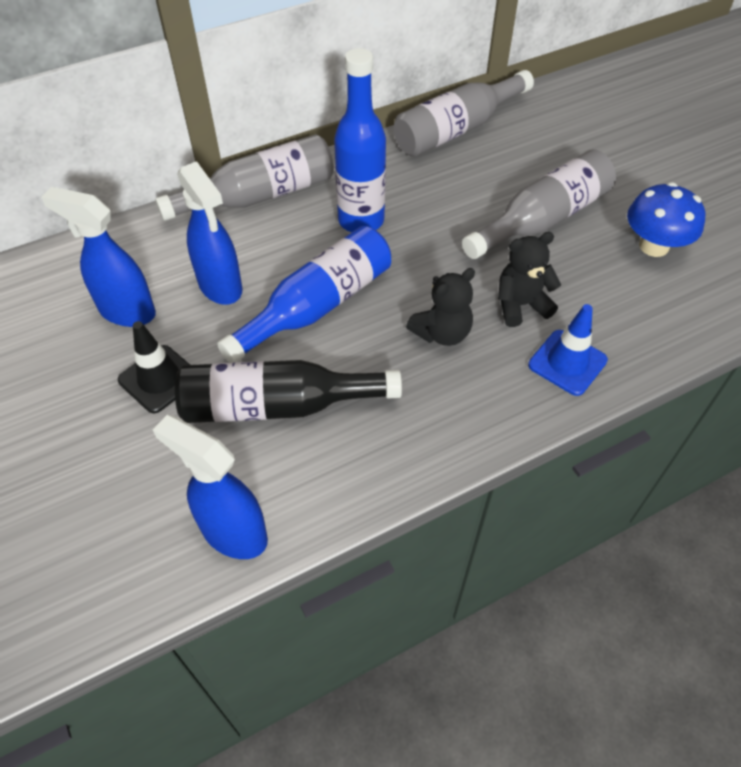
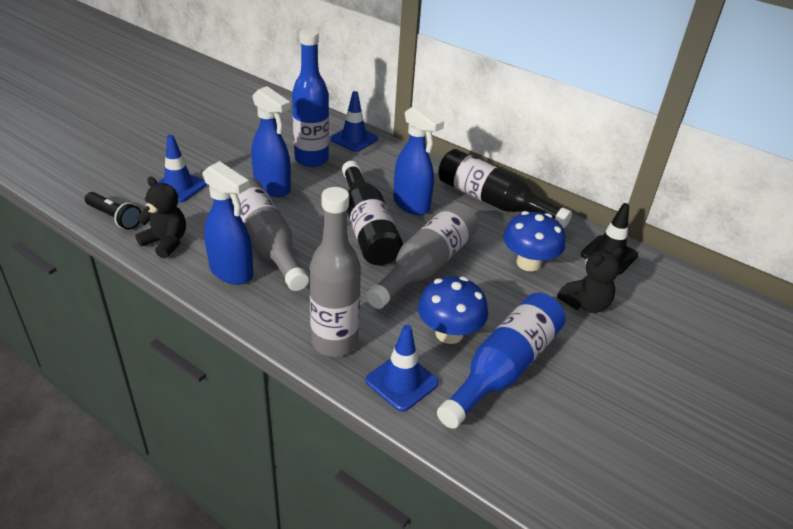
black bottle: 1 -> 2
black flashlight: 0 -> 1
blue mushroom: 1 -> 2
blue traffic cone: 1 -> 3

